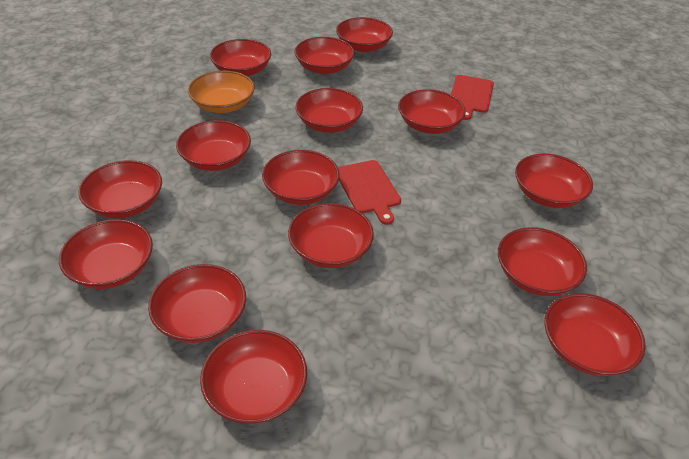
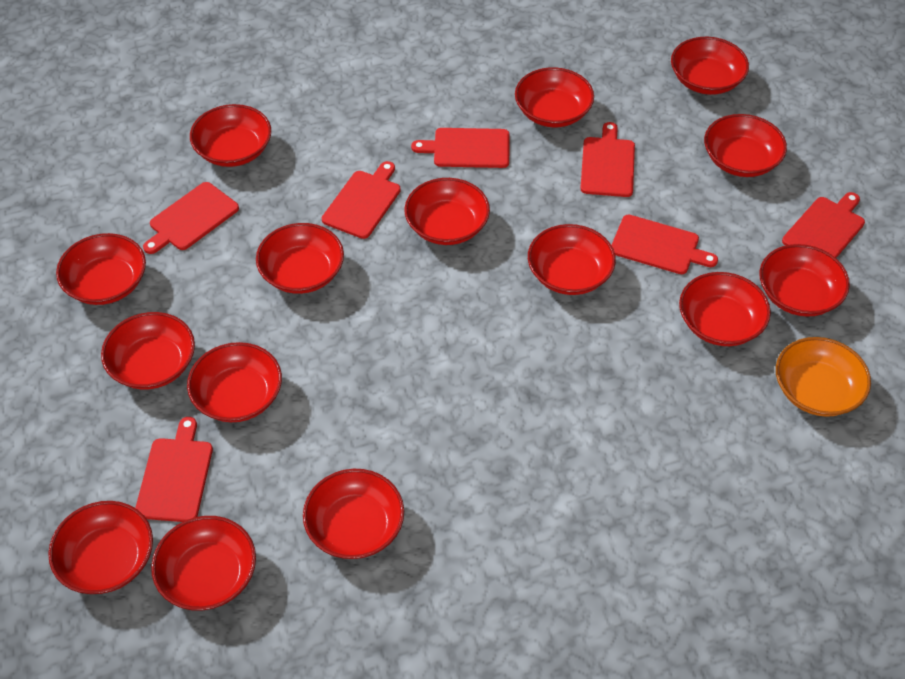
red cutting board: 2 -> 7

